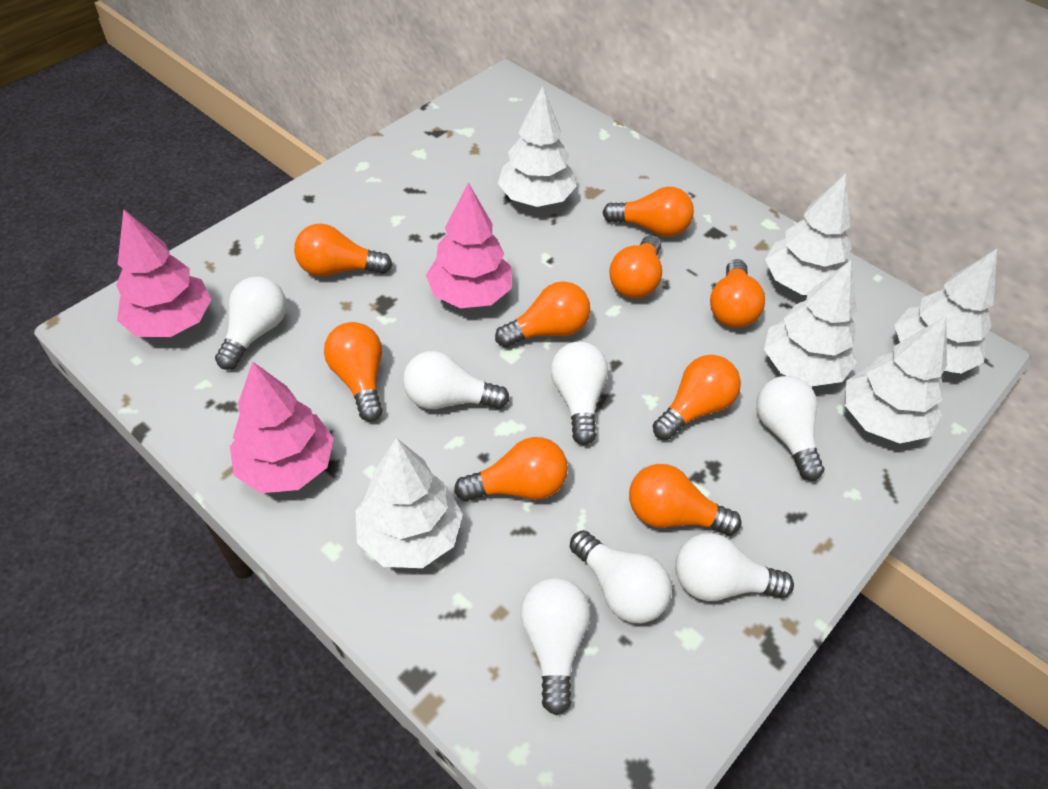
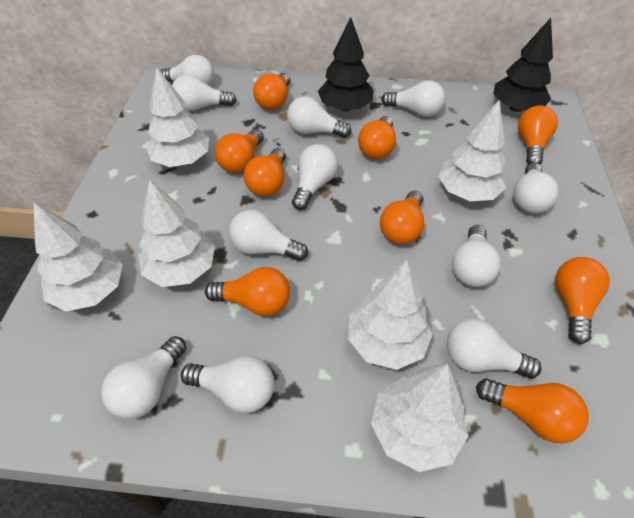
black tree: 0 -> 2
pink tree: 3 -> 0
white light bulb: 7 -> 11

